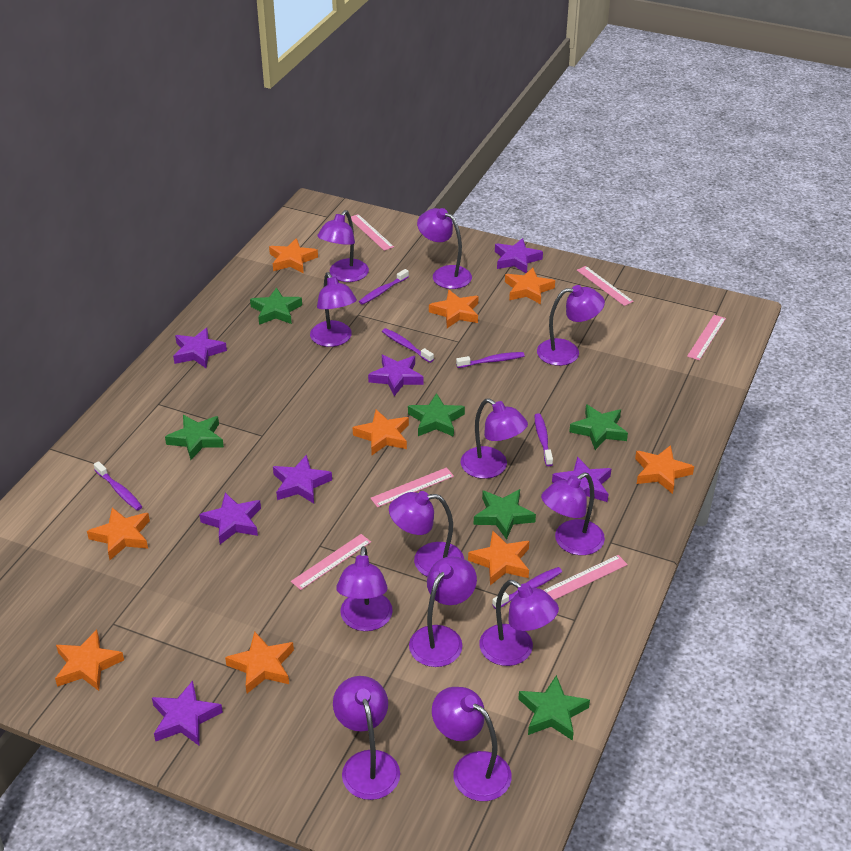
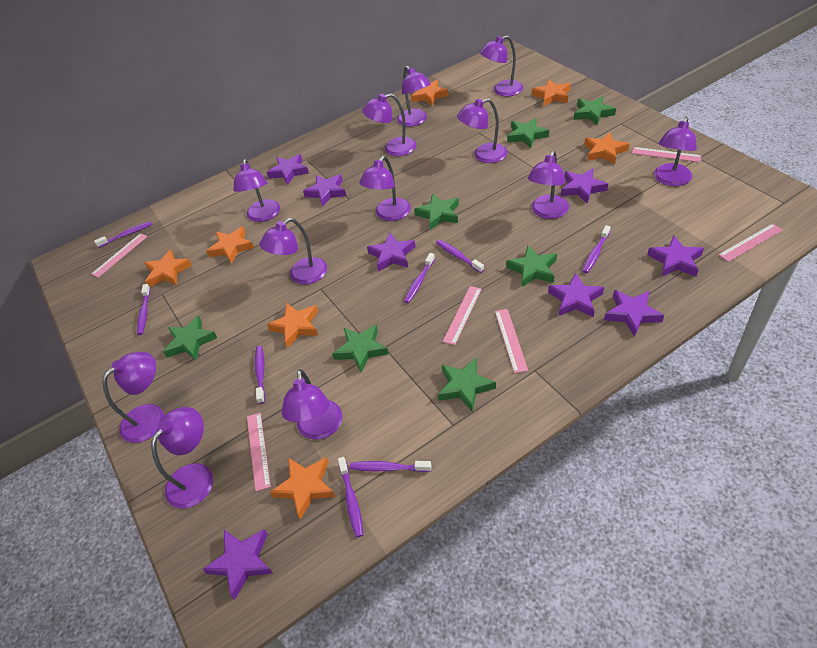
green star: 6 -> 7
orange star: 9 -> 7
purple star: 7 -> 8
purple toothbrush: 6 -> 8

